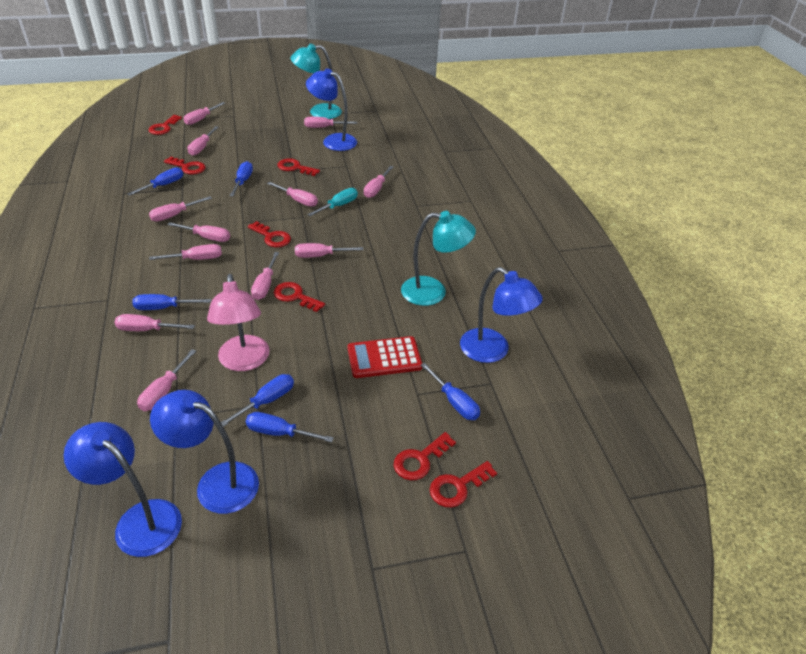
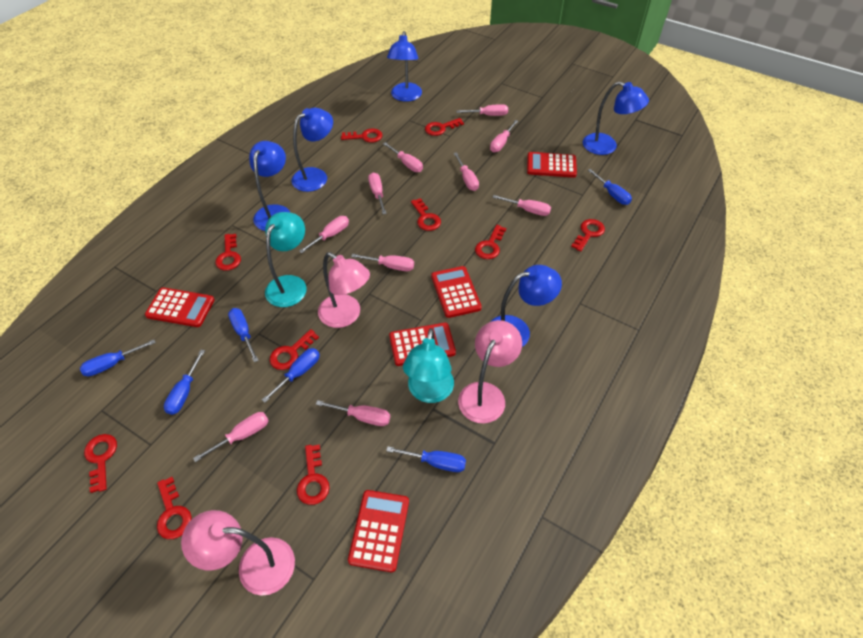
blue lamp: 4 -> 5
pink lamp: 1 -> 3
pink screwdriver: 12 -> 10
red calculator: 1 -> 5
red key: 7 -> 10
turquoise screwdriver: 1 -> 0

